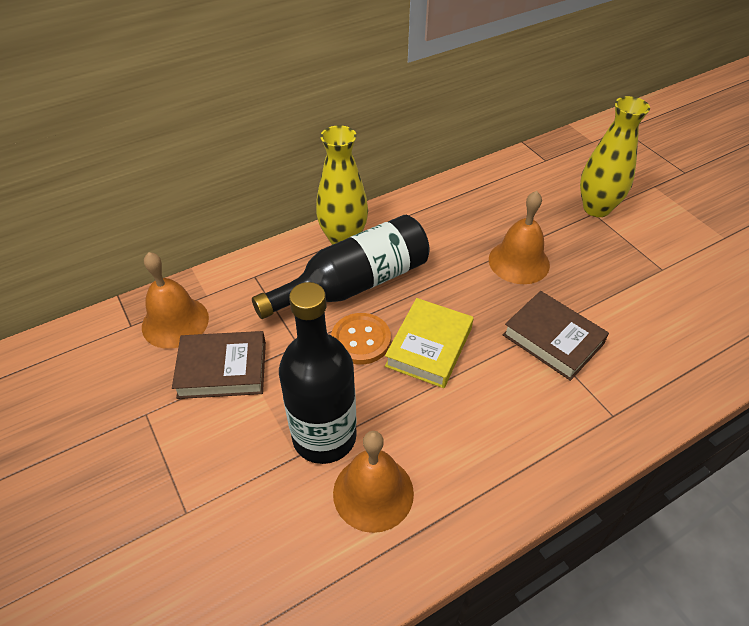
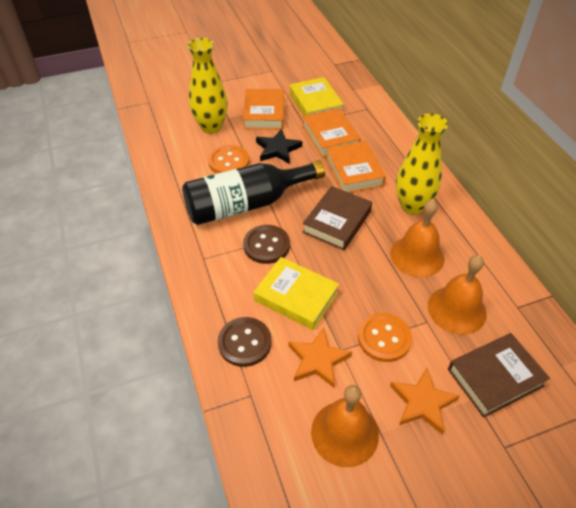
black bottle: 2 -> 1
black star: 0 -> 1
brown button: 0 -> 2
orange book: 0 -> 3
orange button: 1 -> 2
orange star: 0 -> 2
yellow book: 1 -> 2

